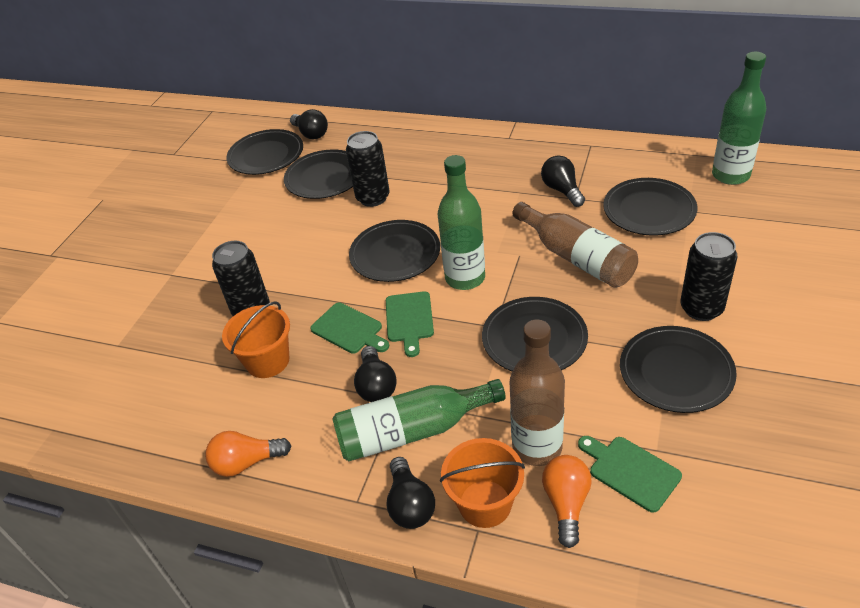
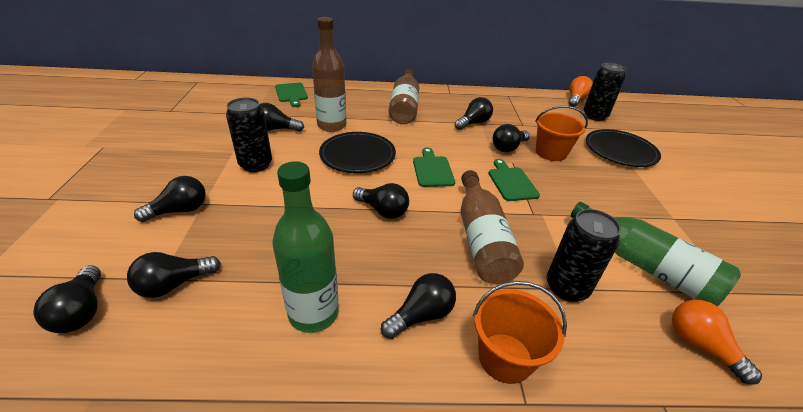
black light bulb: 4 -> 8
black plate: 6 -> 2
brown bottle: 2 -> 3
green bottle: 3 -> 2

